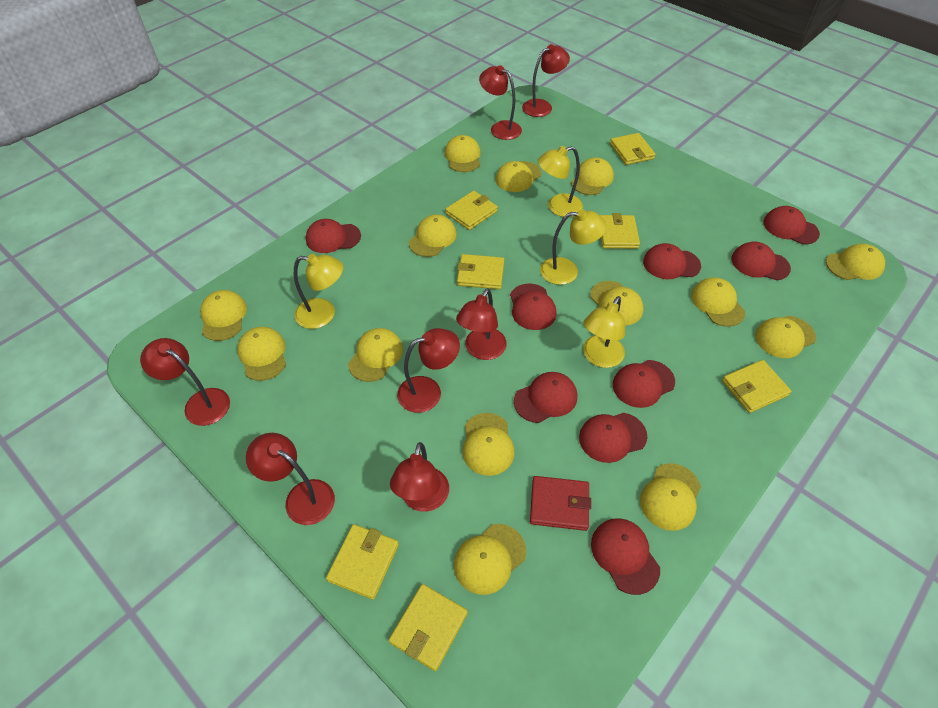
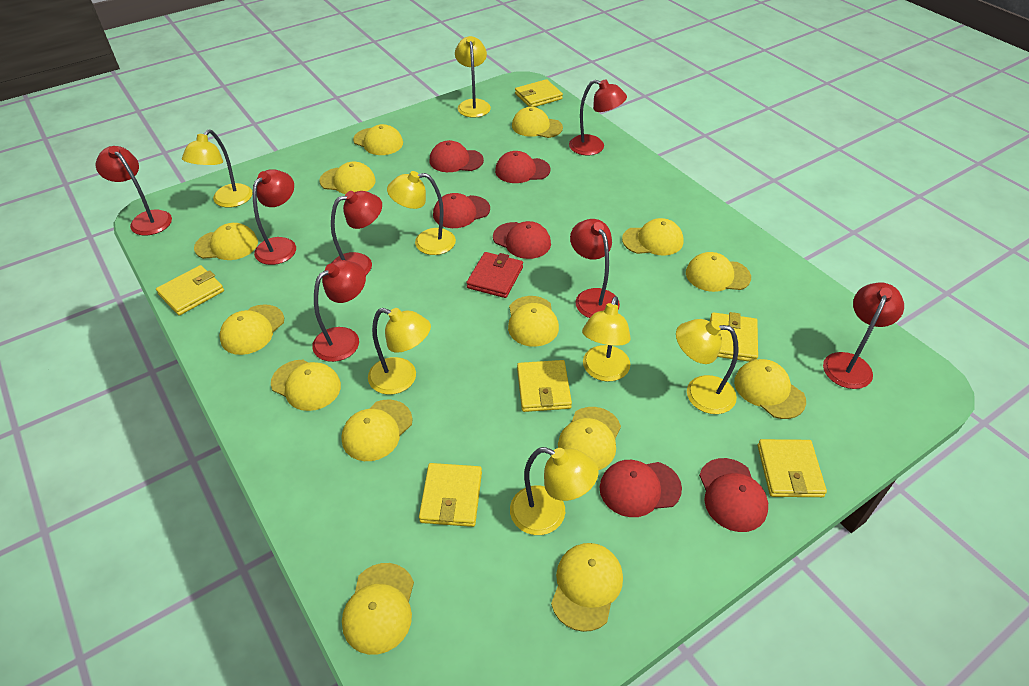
red cap: 9 -> 6
yellow lamp: 4 -> 7
yellow wallet: 7 -> 6

